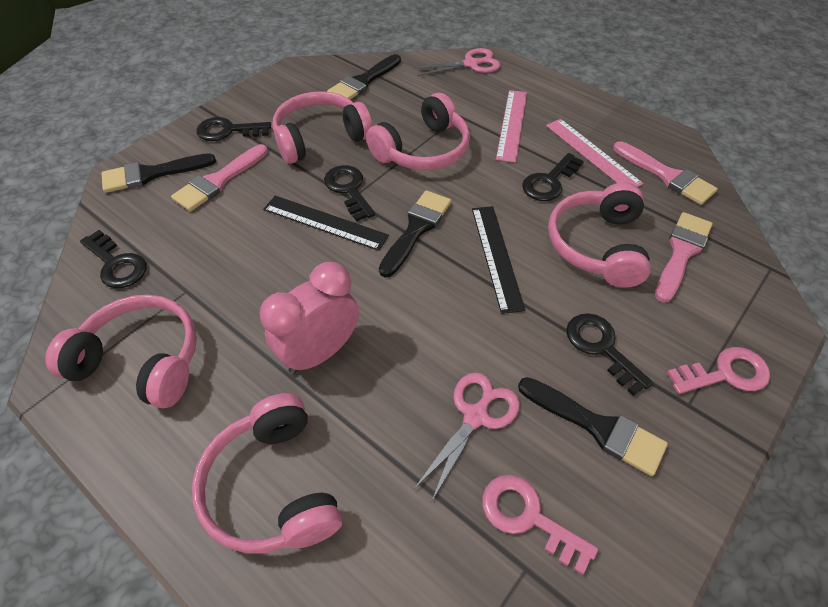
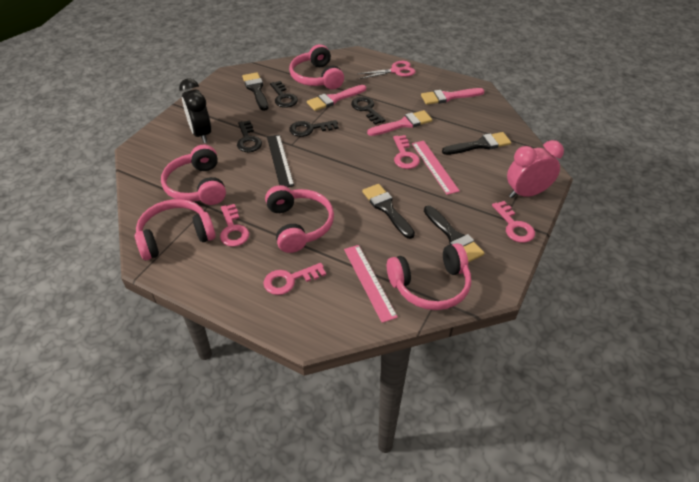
black clock: 0 -> 1
black key: 5 -> 4
black ruler: 2 -> 1
pink key: 2 -> 4
pink scissors: 2 -> 1

